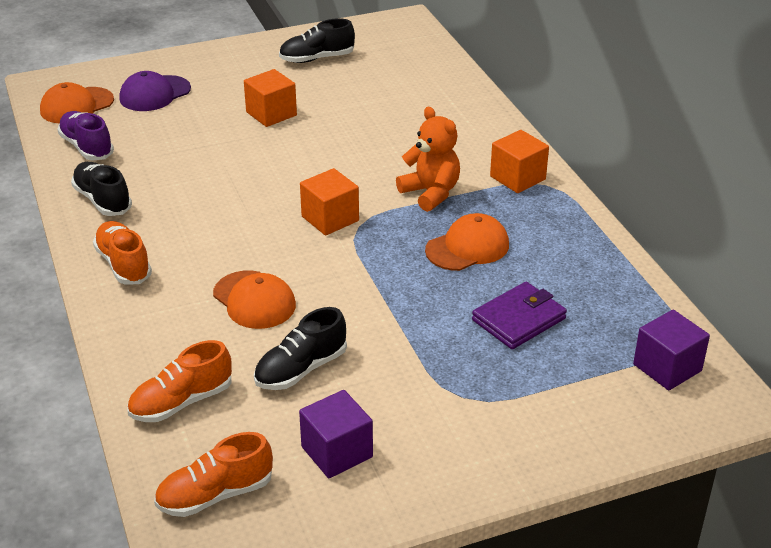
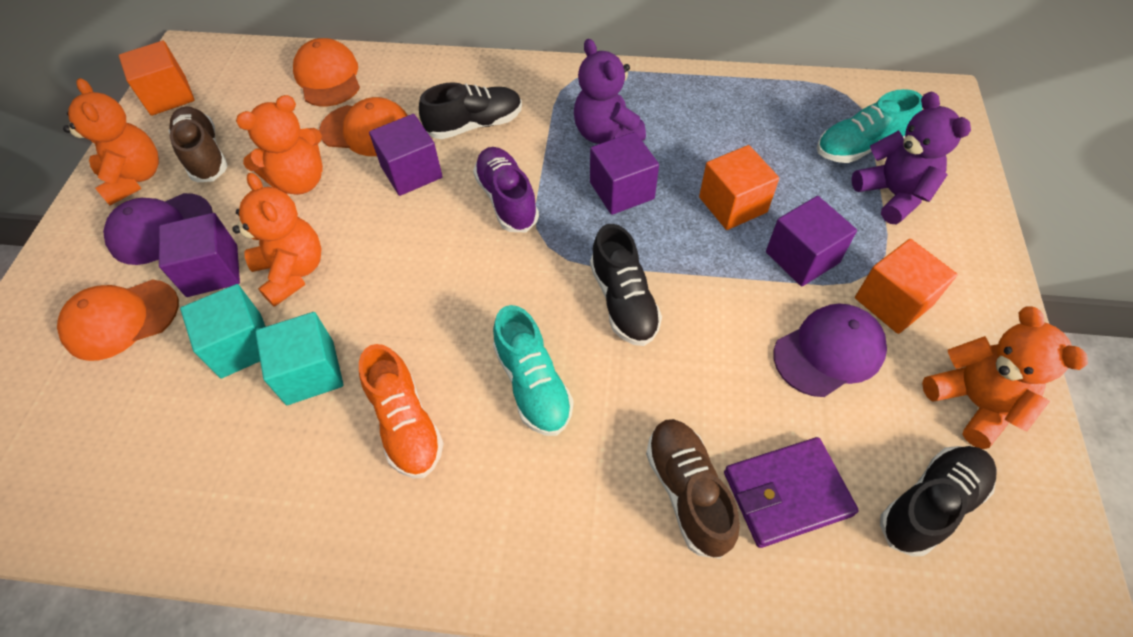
brown shoe: 0 -> 2
orange shoe: 3 -> 1
orange teddy bear: 1 -> 4
purple cap: 1 -> 2
purple cube: 2 -> 4
purple teddy bear: 0 -> 2
turquoise cube: 0 -> 2
turquoise shoe: 0 -> 2

